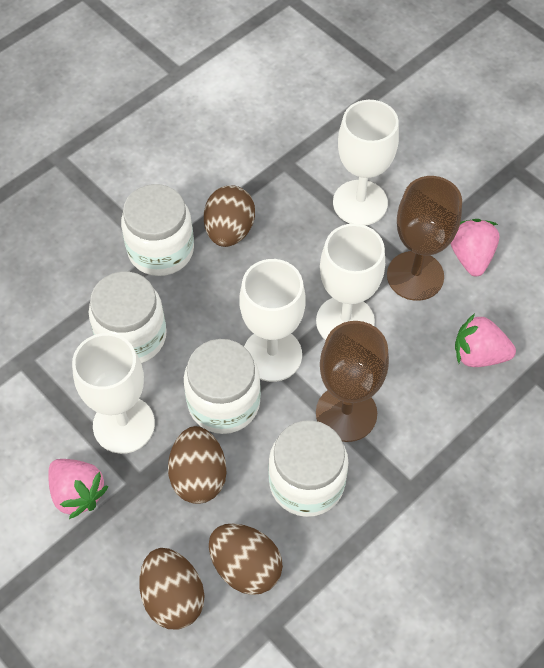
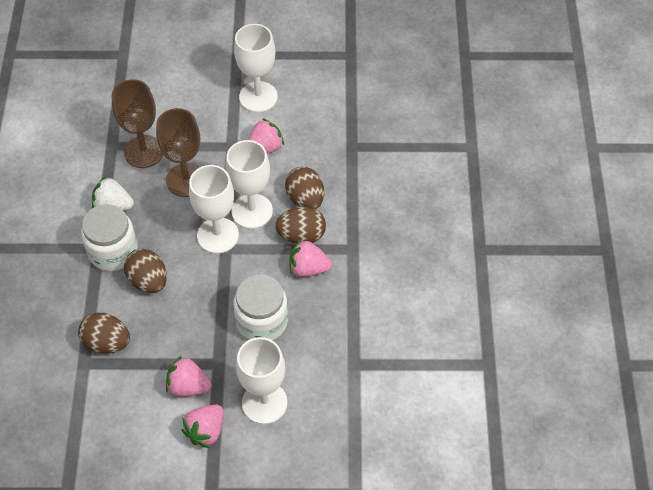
pink strawberry: 3 -> 4
white jar: 4 -> 2
white strawberry: 0 -> 1

